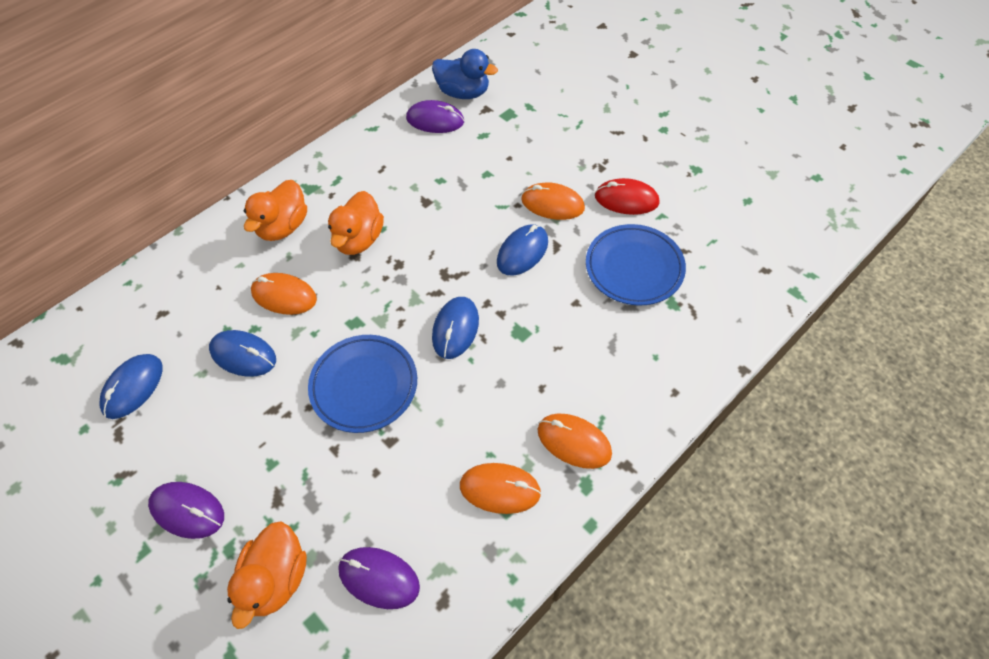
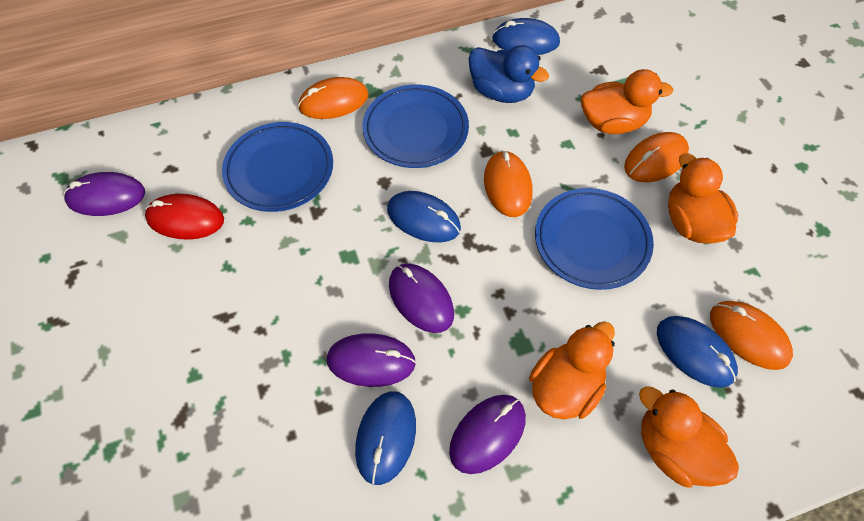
blue plate: 2 -> 3
orange duck: 3 -> 4
purple mouse: 3 -> 4

